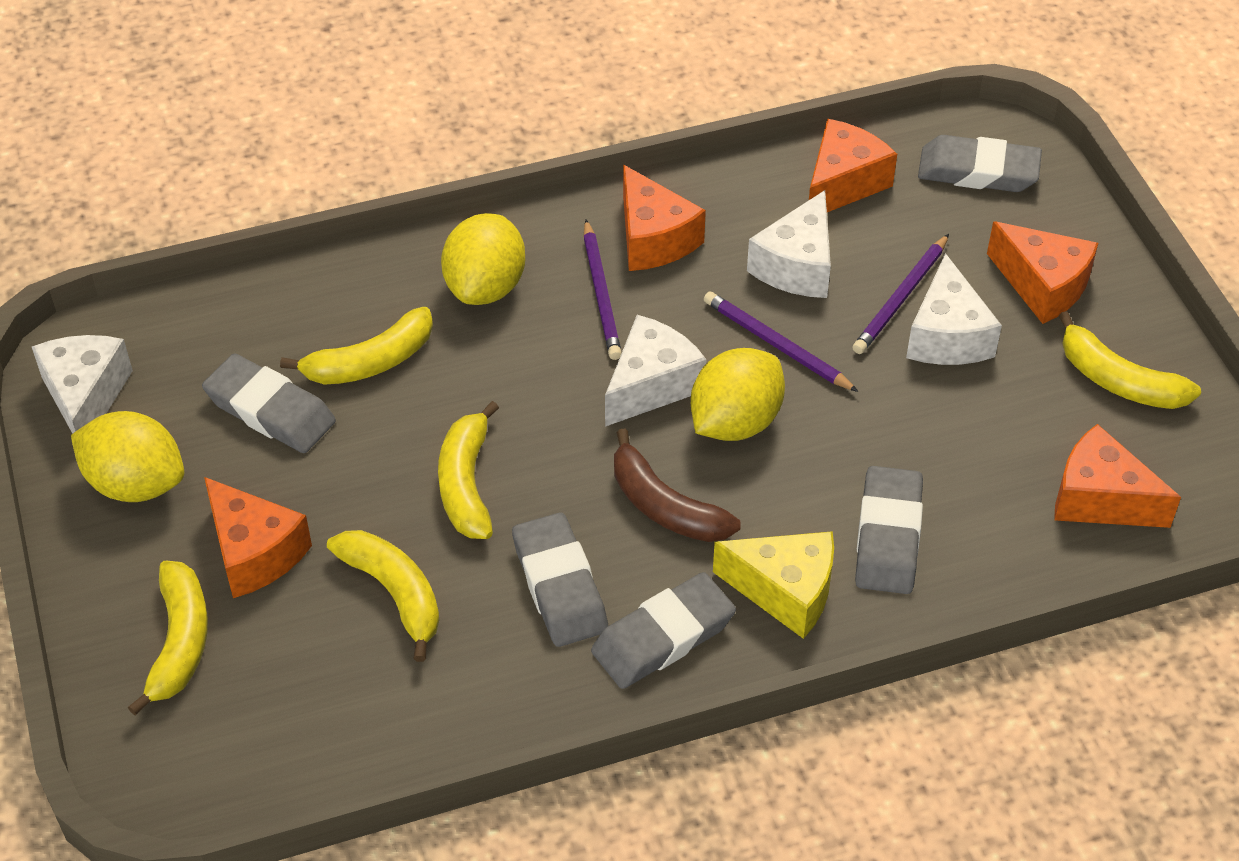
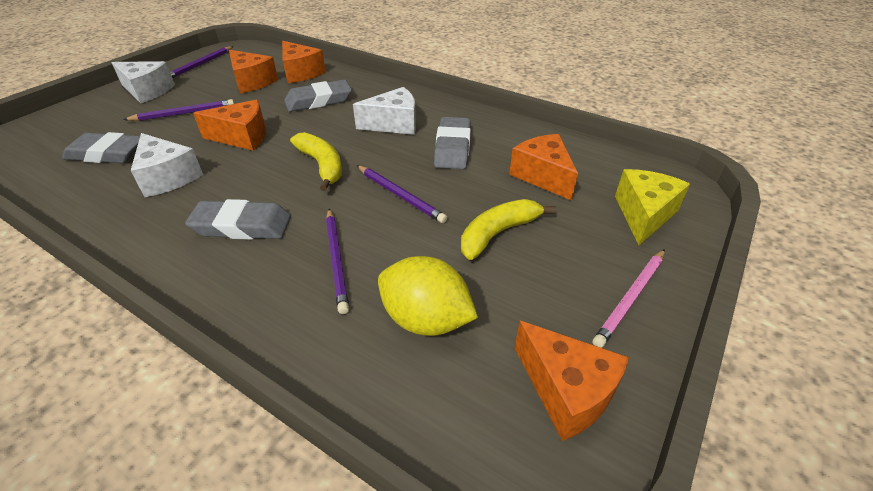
brown banana: 1 -> 0
grey eraser: 5 -> 4
pink pencil: 0 -> 1
purple pencil: 3 -> 4
white cheese: 4 -> 3
yellow banana: 5 -> 2
yellow lemon: 3 -> 1

